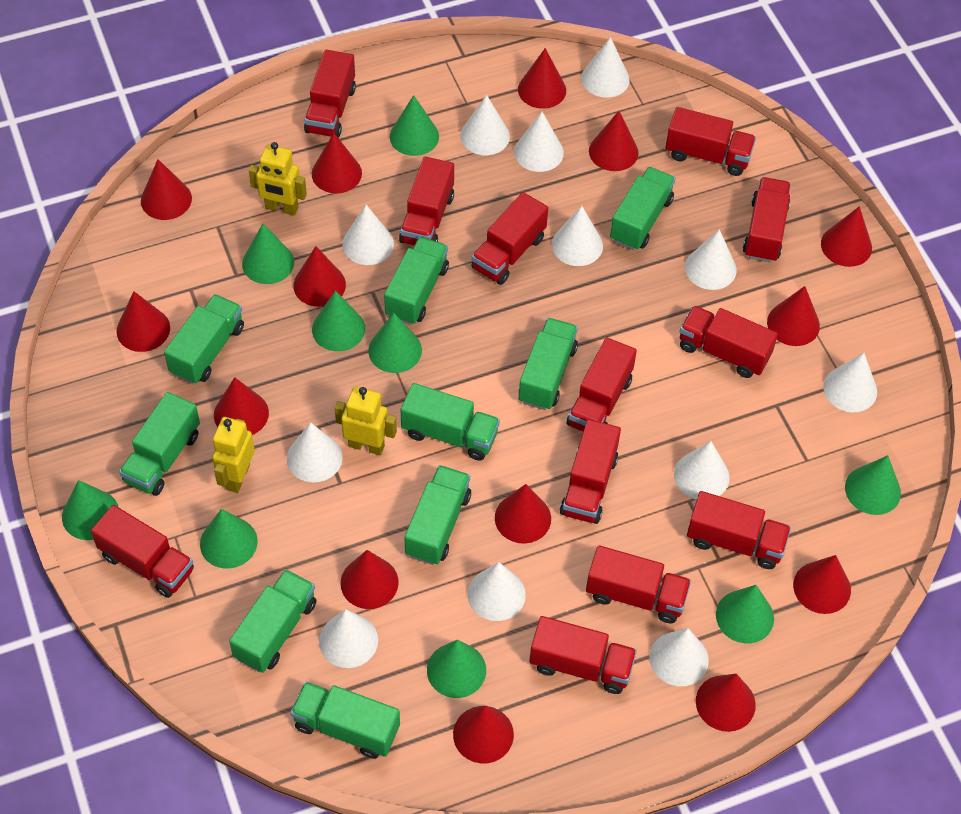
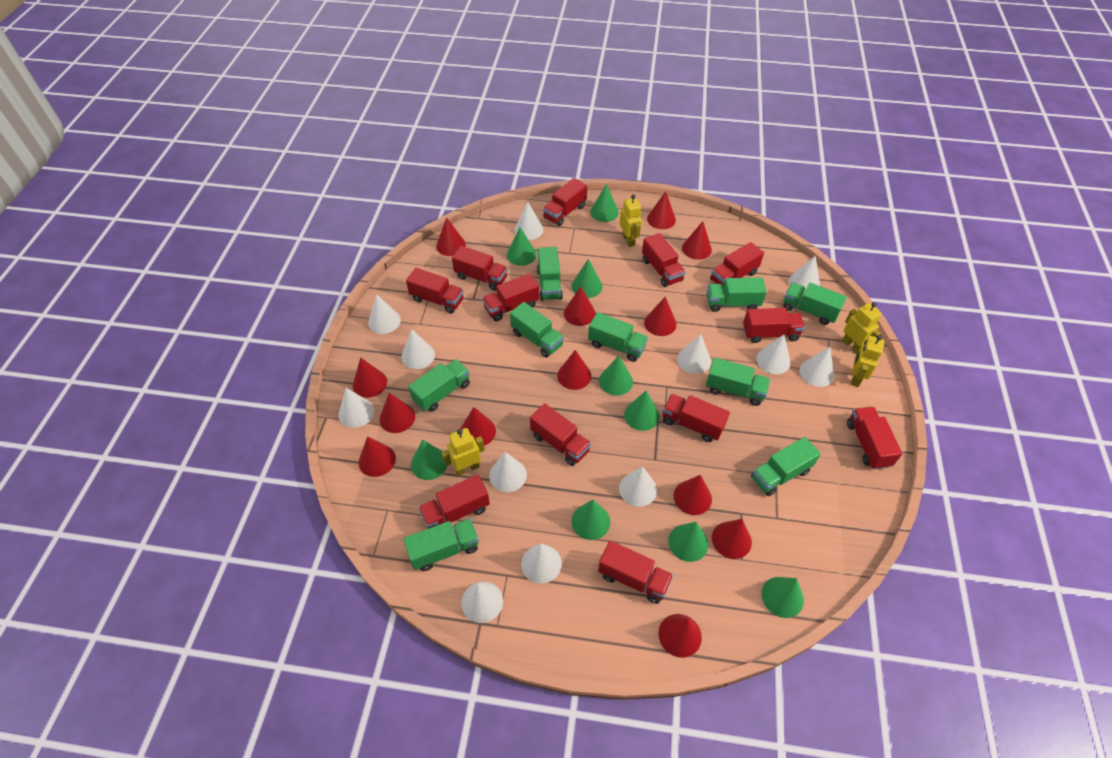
red cone: 14 -> 13
yellow robot: 3 -> 4

